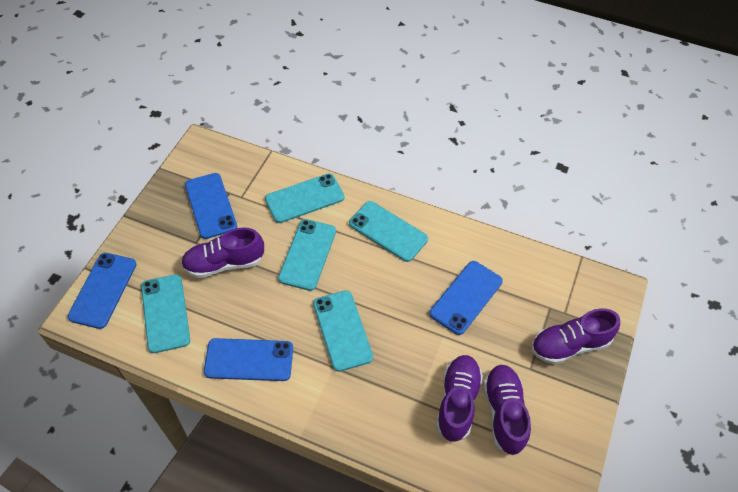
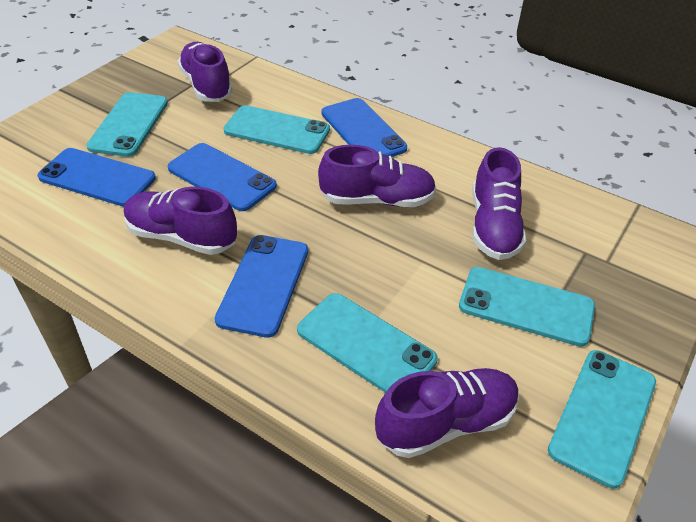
purple shoe: 4 -> 5

